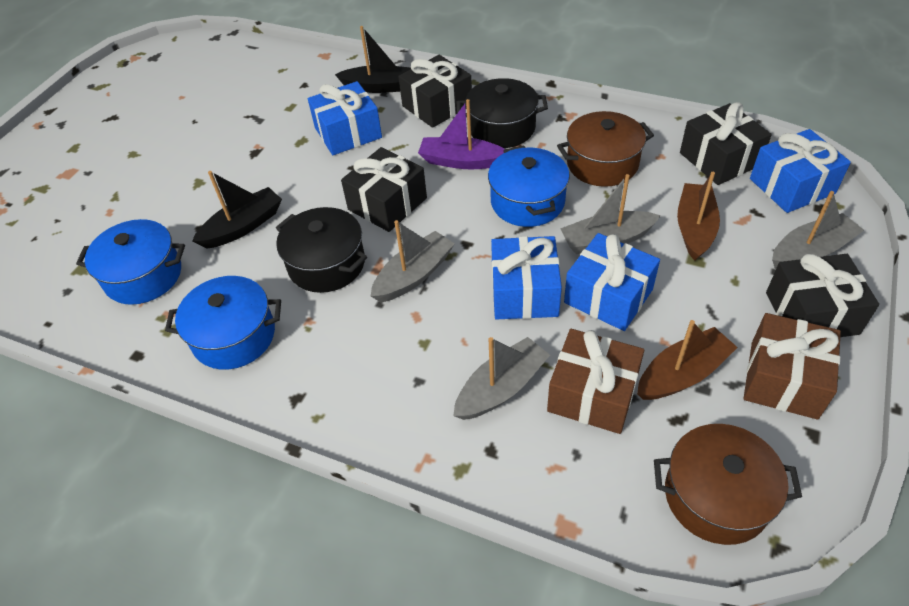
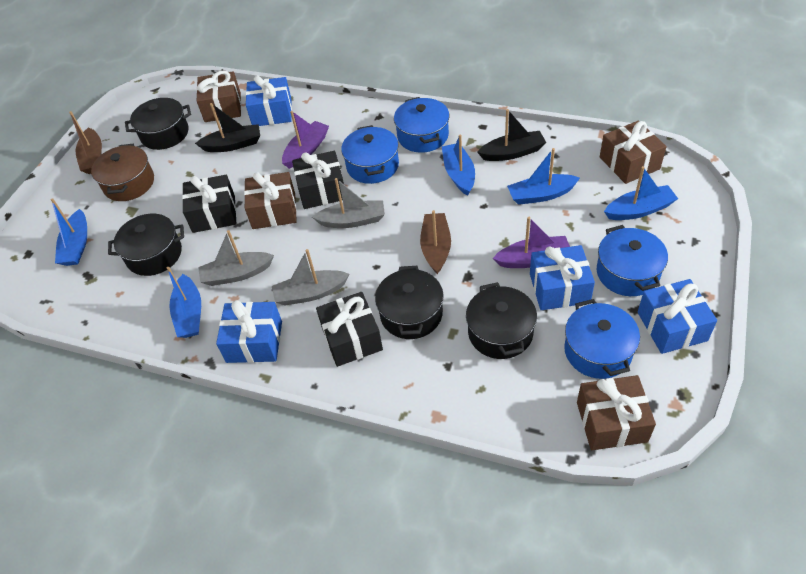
black gift: 4 -> 3
black pot: 2 -> 4
blue boat: 0 -> 5
blue pot: 3 -> 4
brown gift: 2 -> 4
brown pot: 2 -> 1
grey boat: 4 -> 3
purple boat: 1 -> 2

